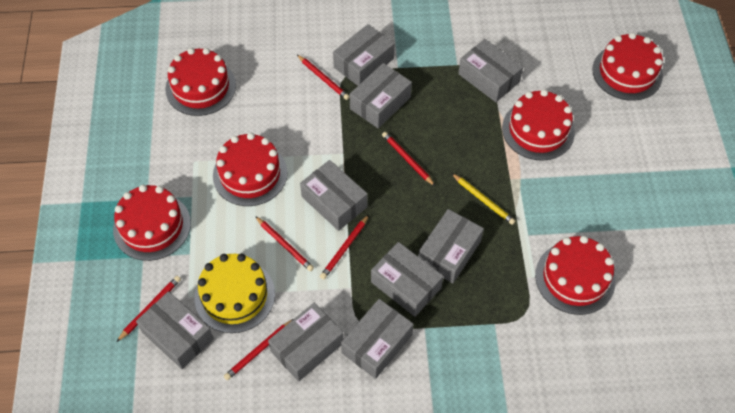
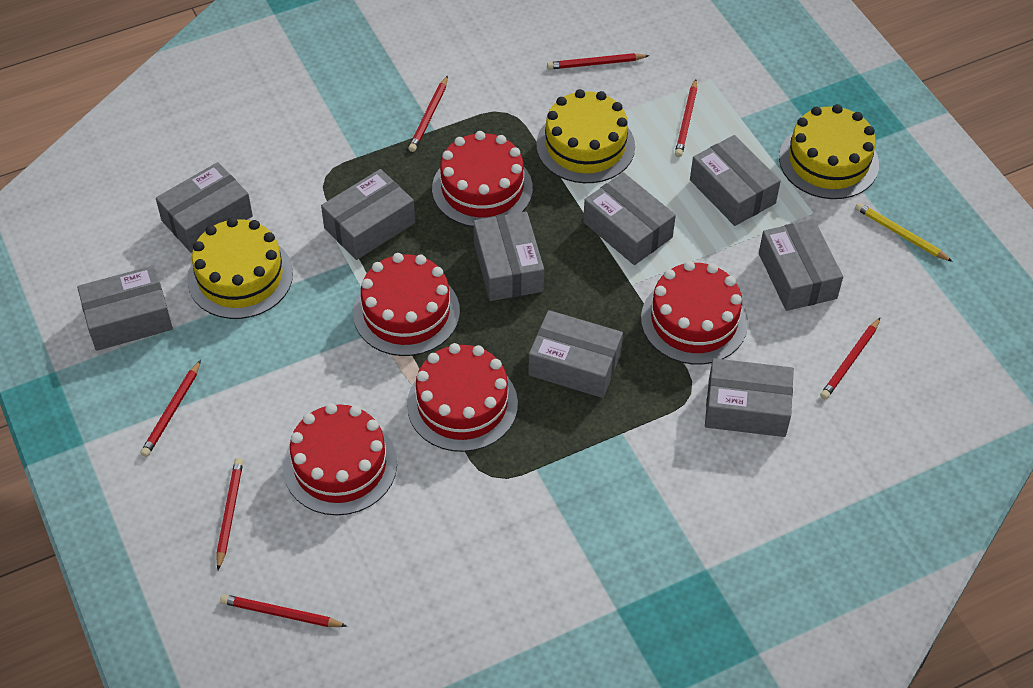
red cake: 6 -> 5
red pencil: 6 -> 7
yellow cake: 1 -> 3

